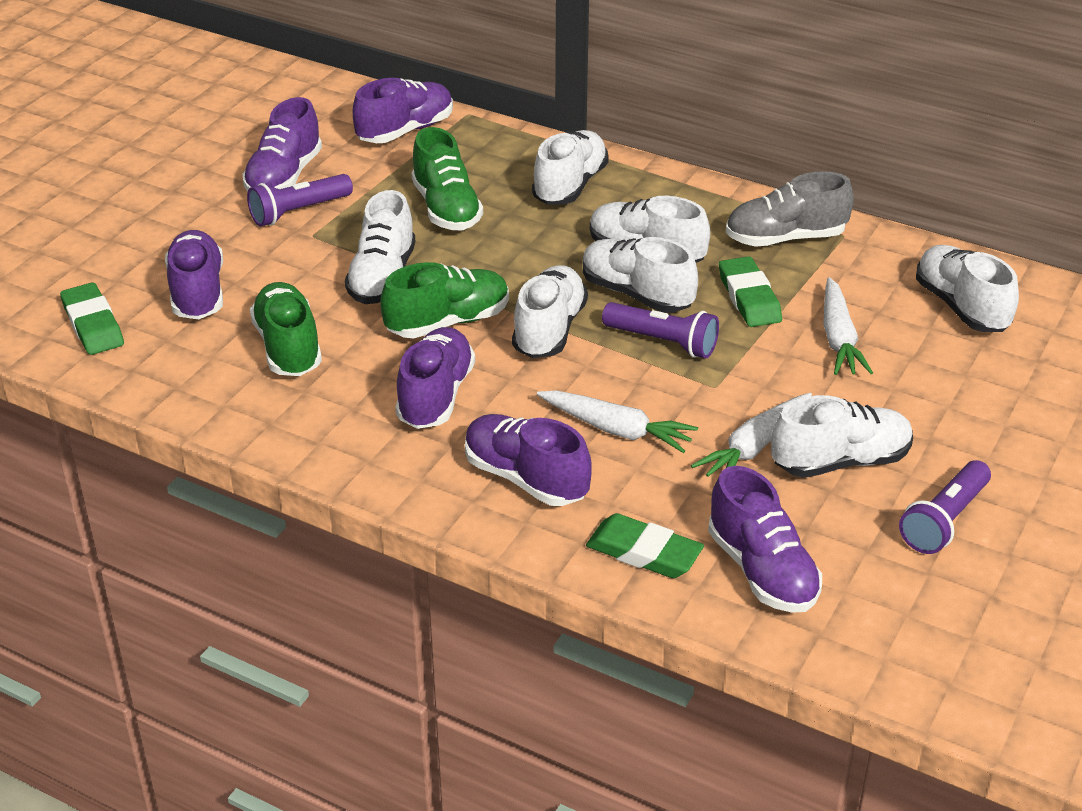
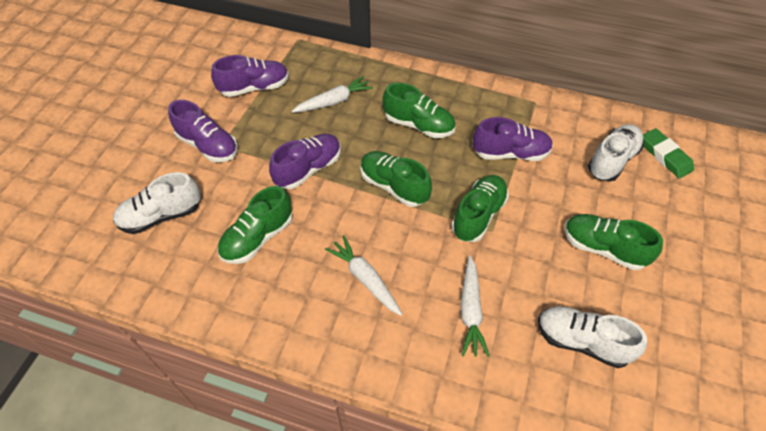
green eraser: 3 -> 1
green shoe: 3 -> 5
grey shoe: 1 -> 0
purple flashlight: 3 -> 0
purple shoe: 6 -> 4
white shoe: 7 -> 3

